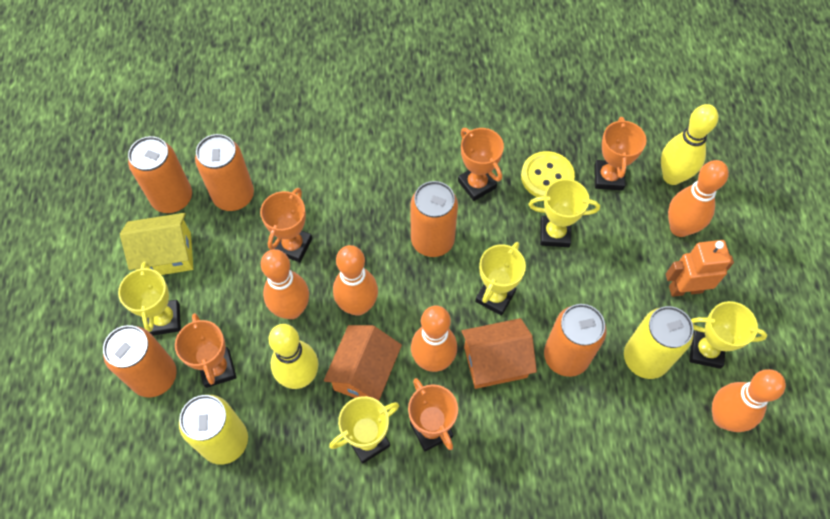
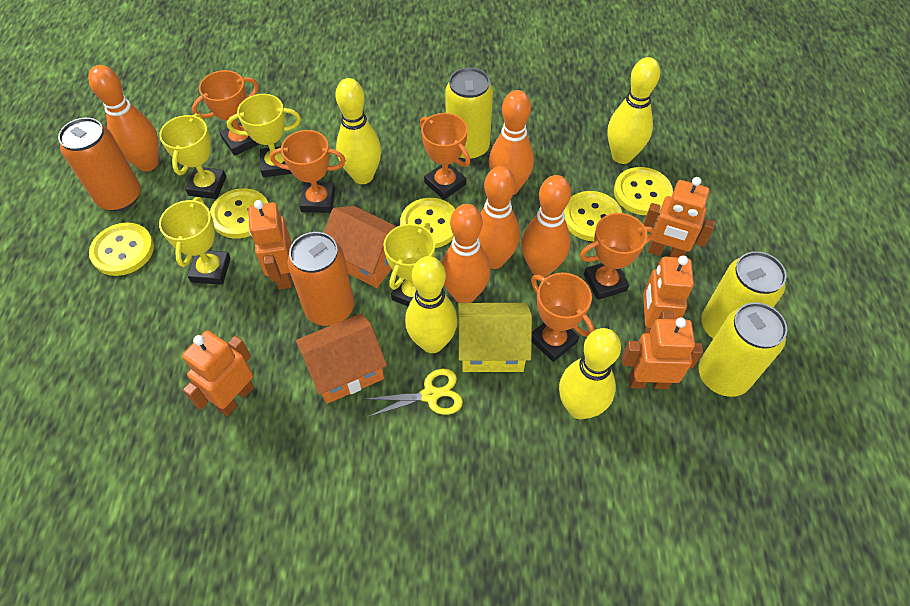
orange can: 5 -> 2
orange robot: 1 -> 5
yellow bowling pin: 2 -> 4
yellow button: 1 -> 5
yellow can: 2 -> 3
yellow scissors: 0 -> 1
yellow trophy: 5 -> 4

